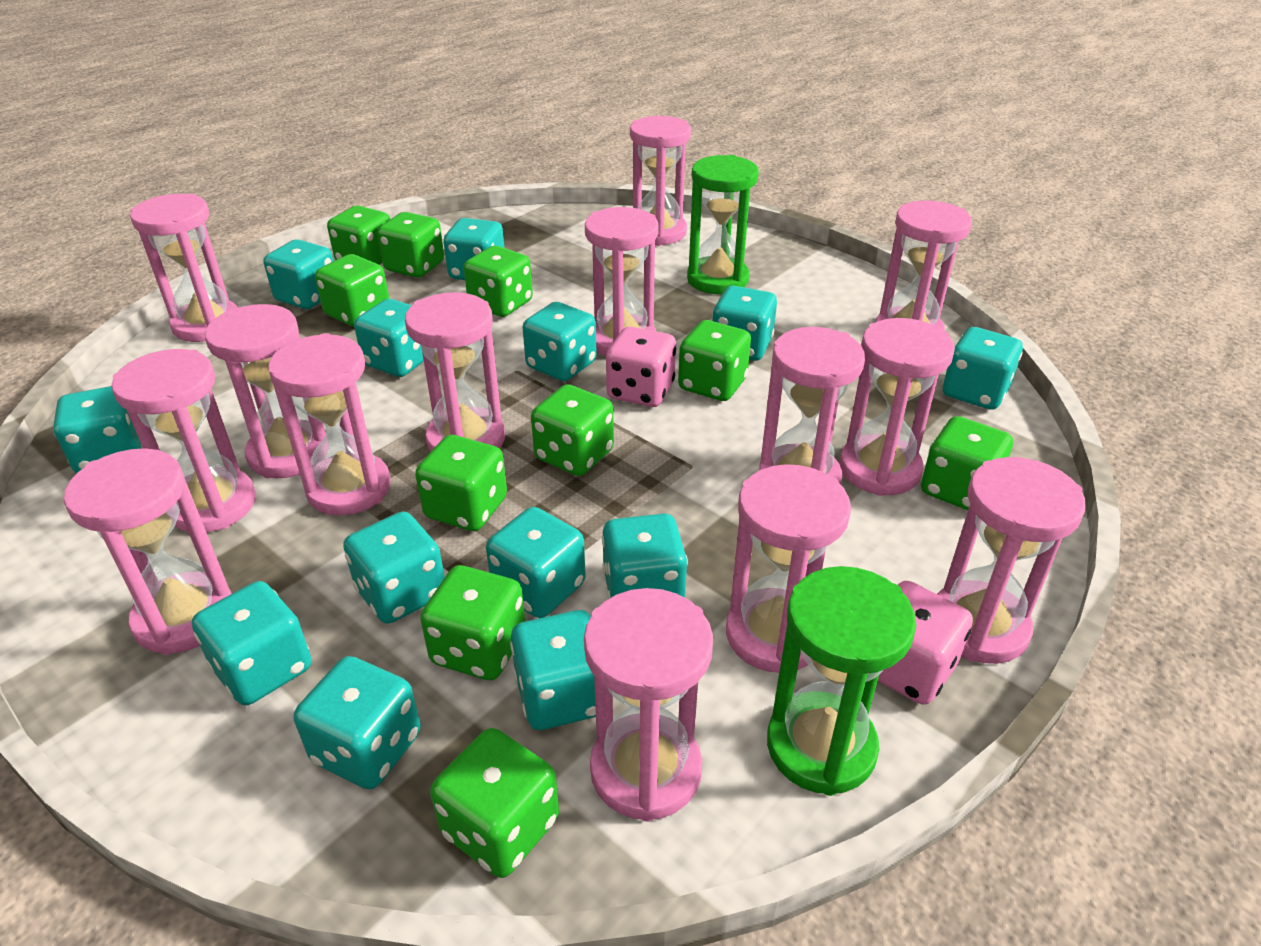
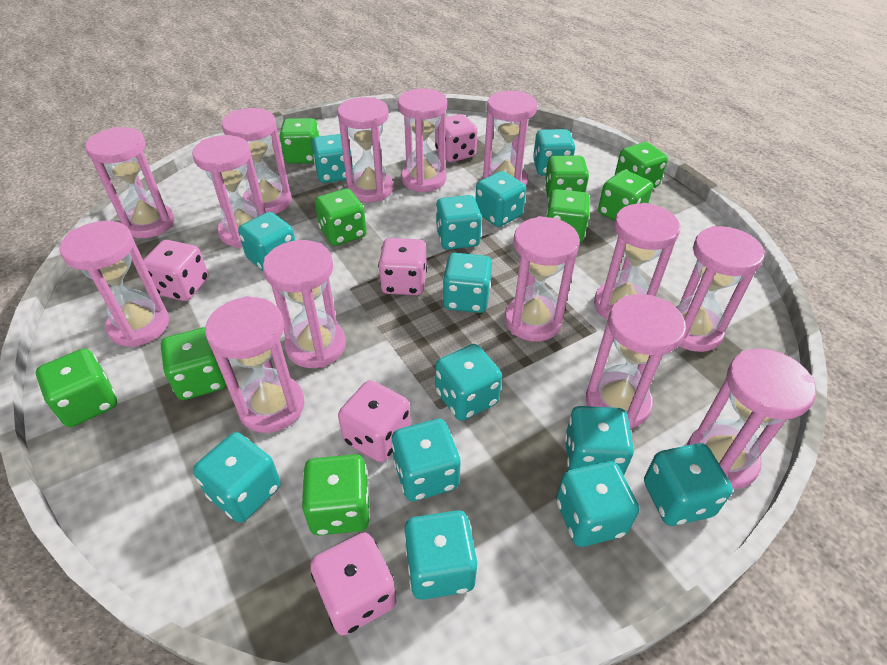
green dice: 10 -> 9
green hourglass: 2 -> 0
pink dice: 2 -> 5

